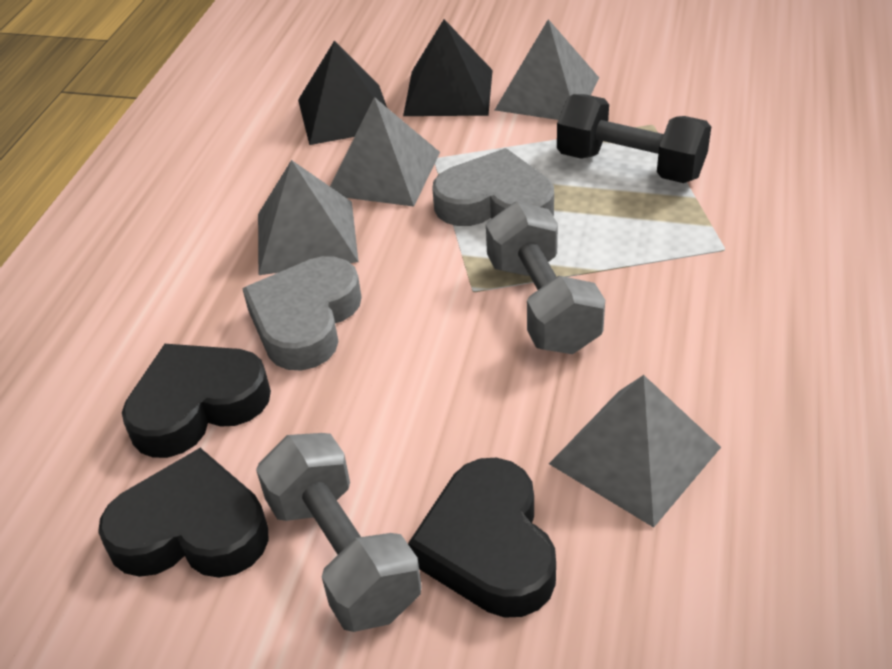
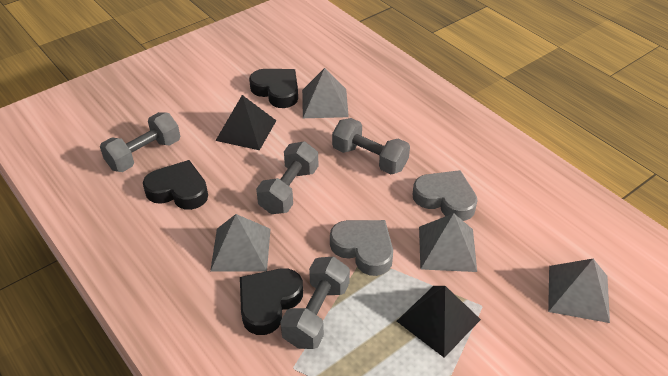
black dumbbell: 1 -> 0
grey dumbbell: 2 -> 4

